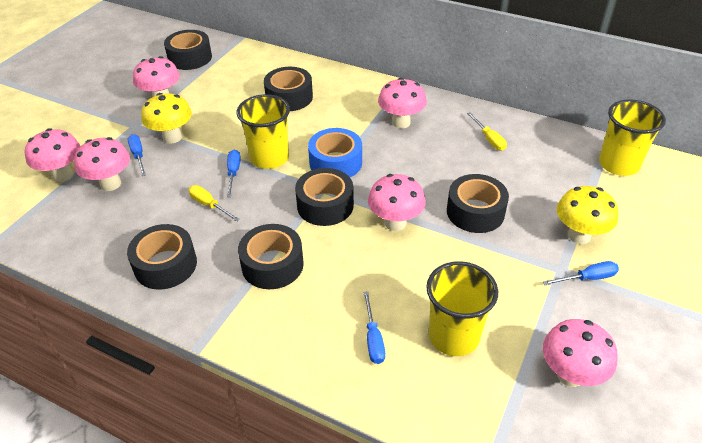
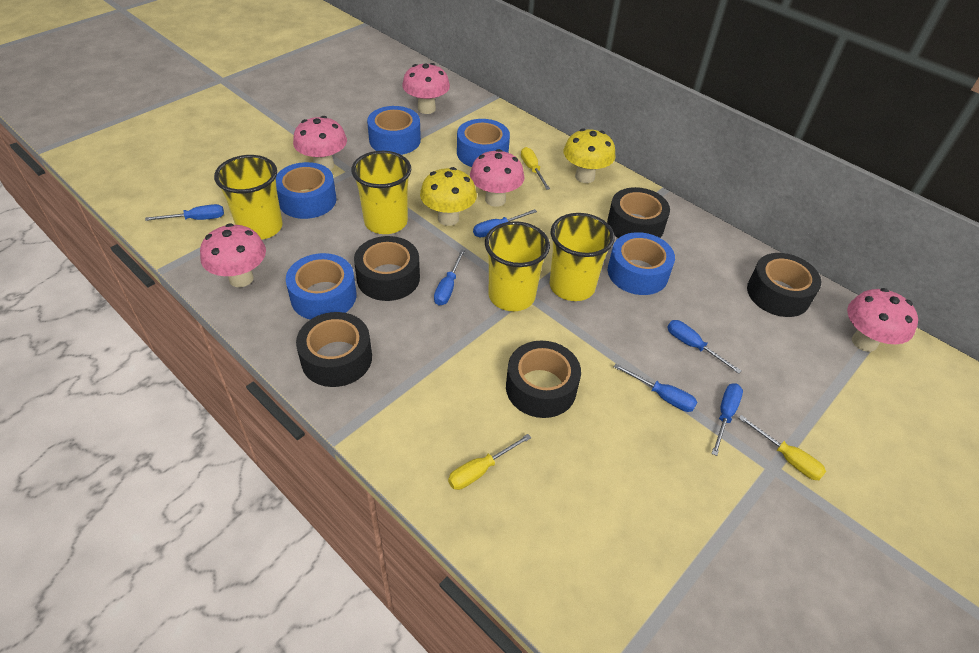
black tape: 6 -> 5
blue screwdriver: 4 -> 6
blue tape: 1 -> 5
pink mushroom: 6 -> 5
yellow cup: 3 -> 4
yellow screwdriver: 2 -> 3

